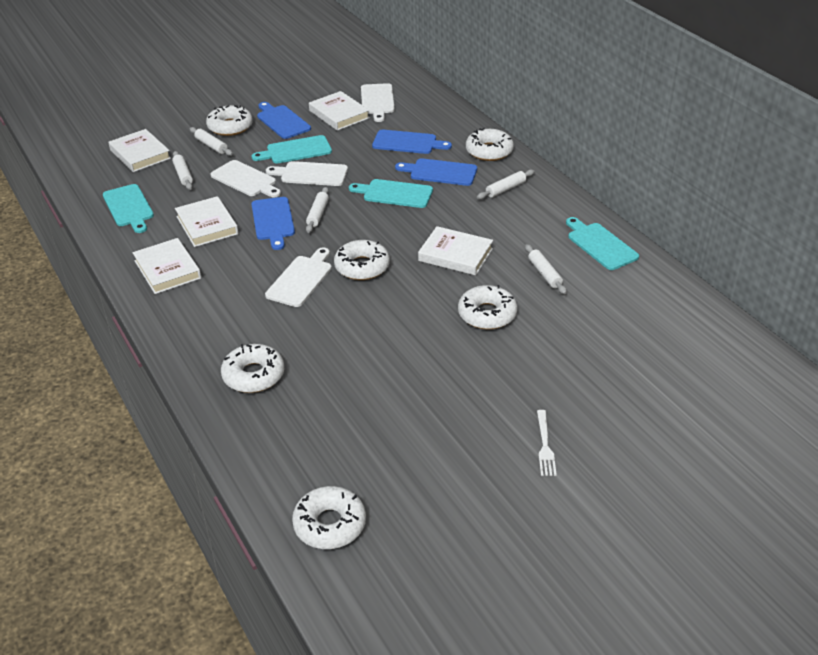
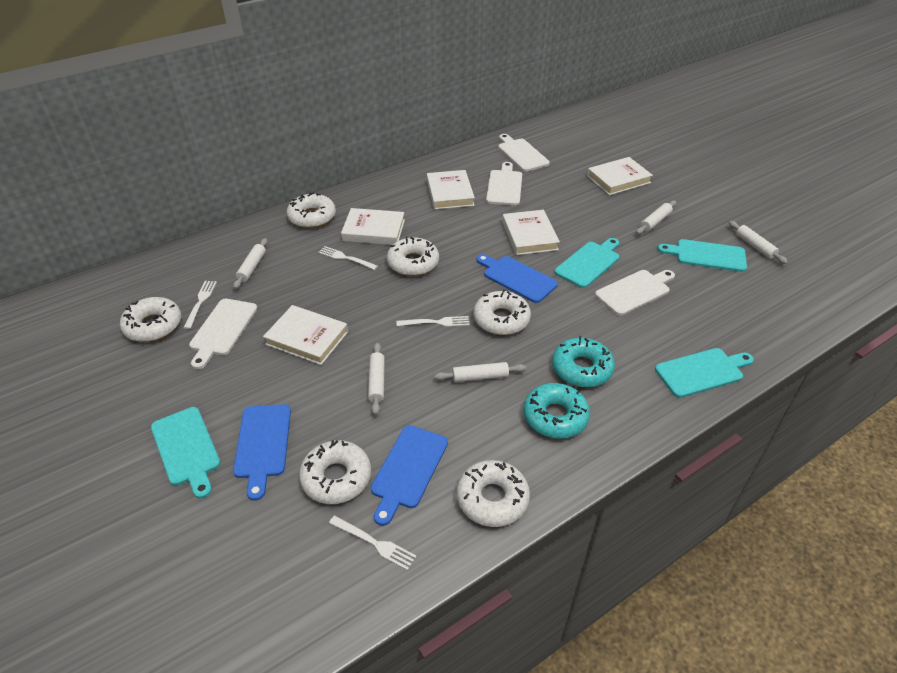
blue cutting board: 4 -> 3
turquoise donut: 0 -> 2
white fork: 1 -> 4

